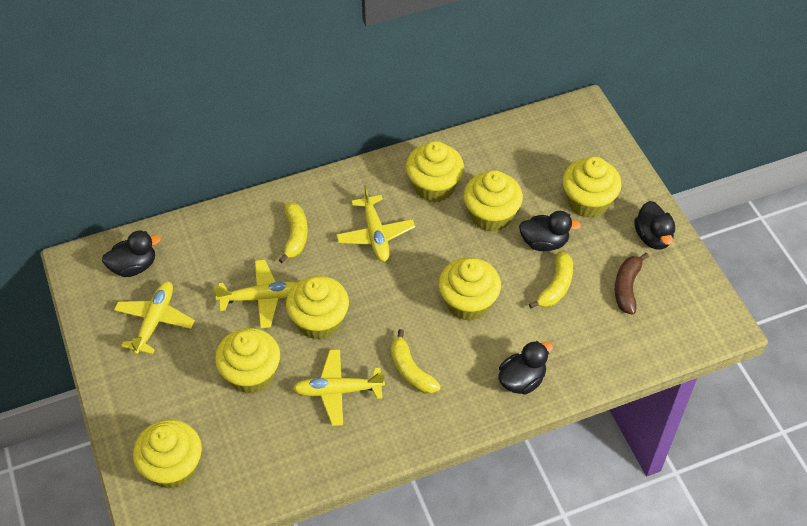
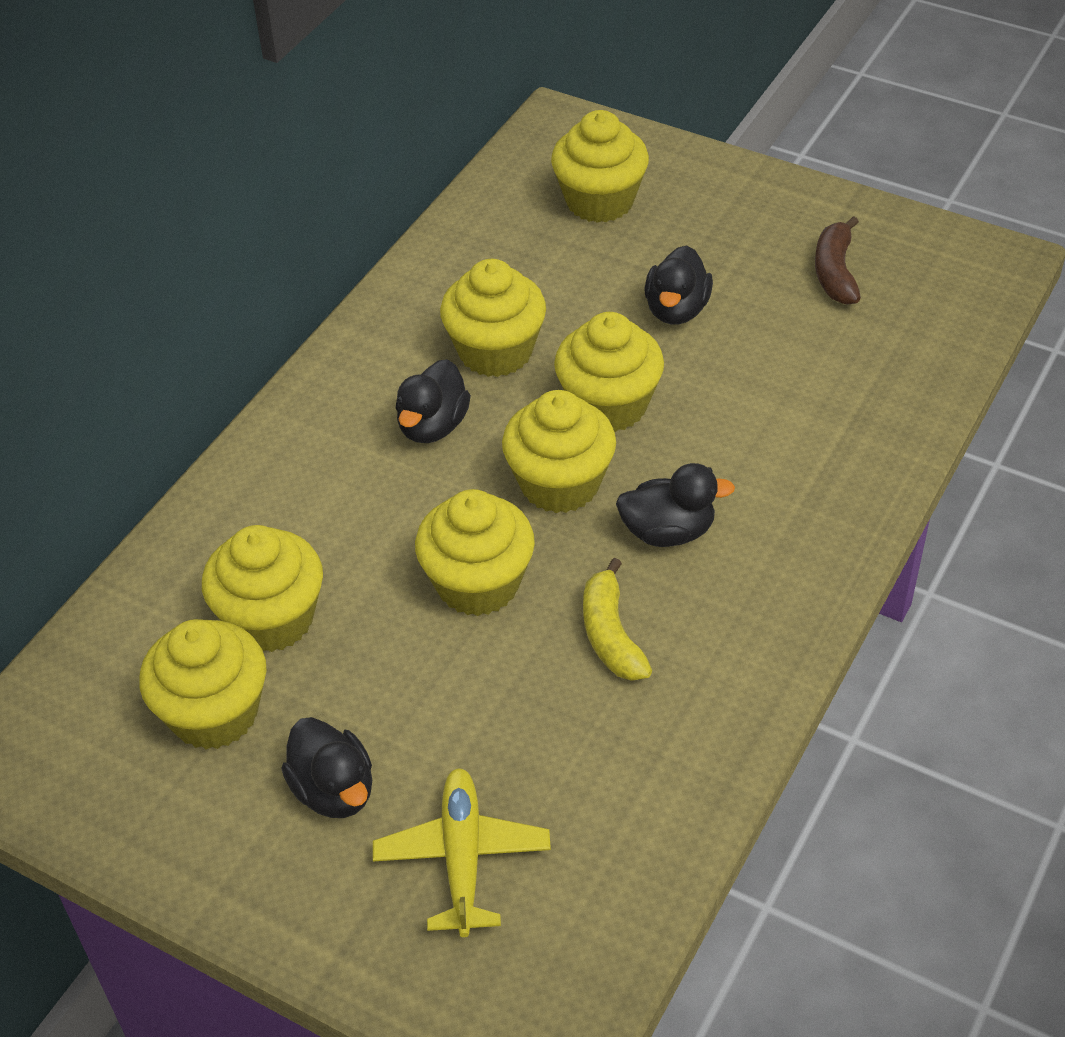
yellow banana: 3 -> 1
yellow plane: 4 -> 1

